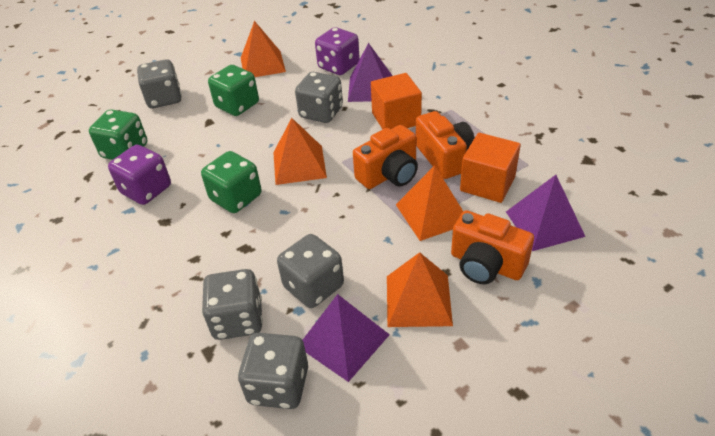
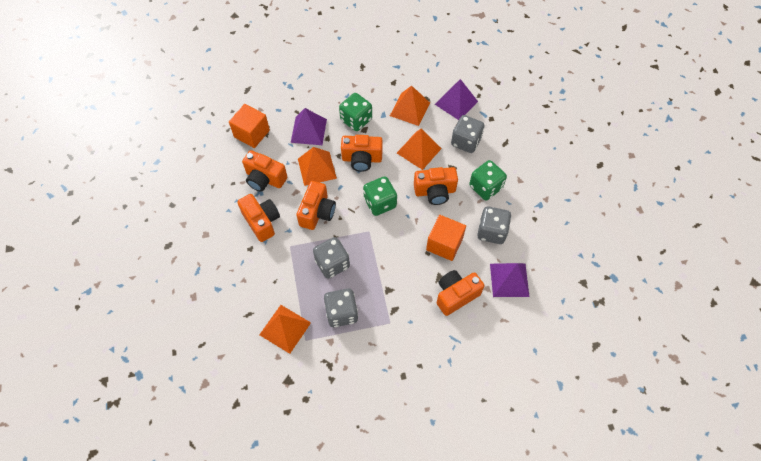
grey dice: 5 -> 4
orange camera: 3 -> 6
purple dice: 2 -> 0

